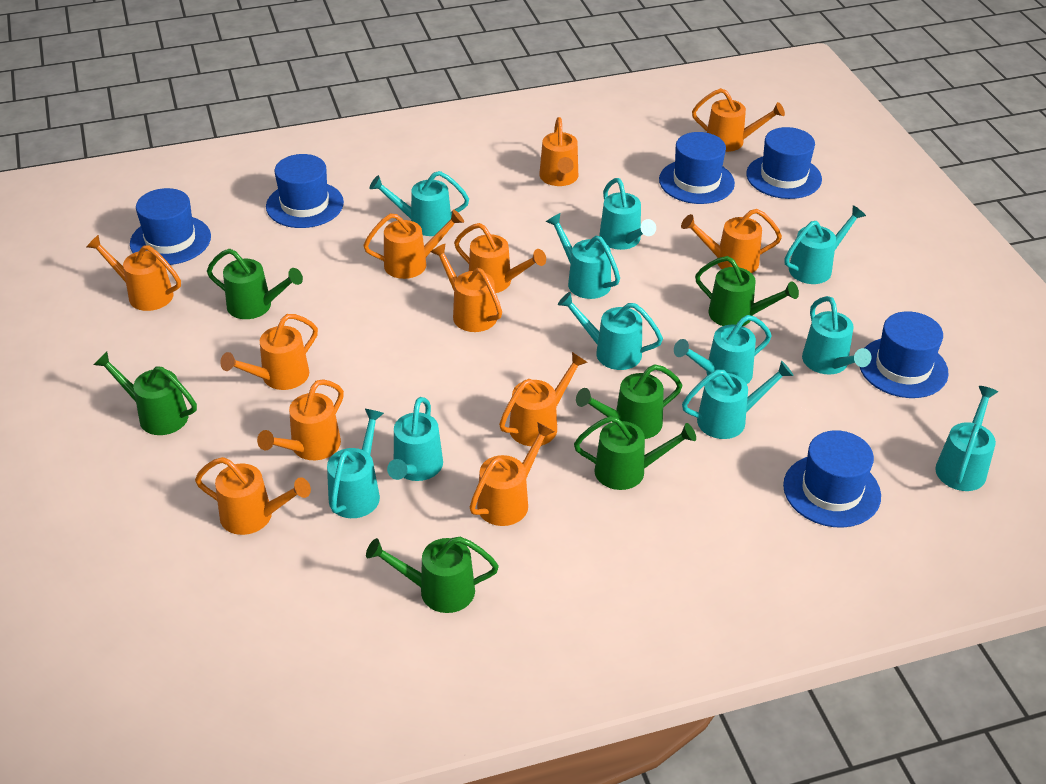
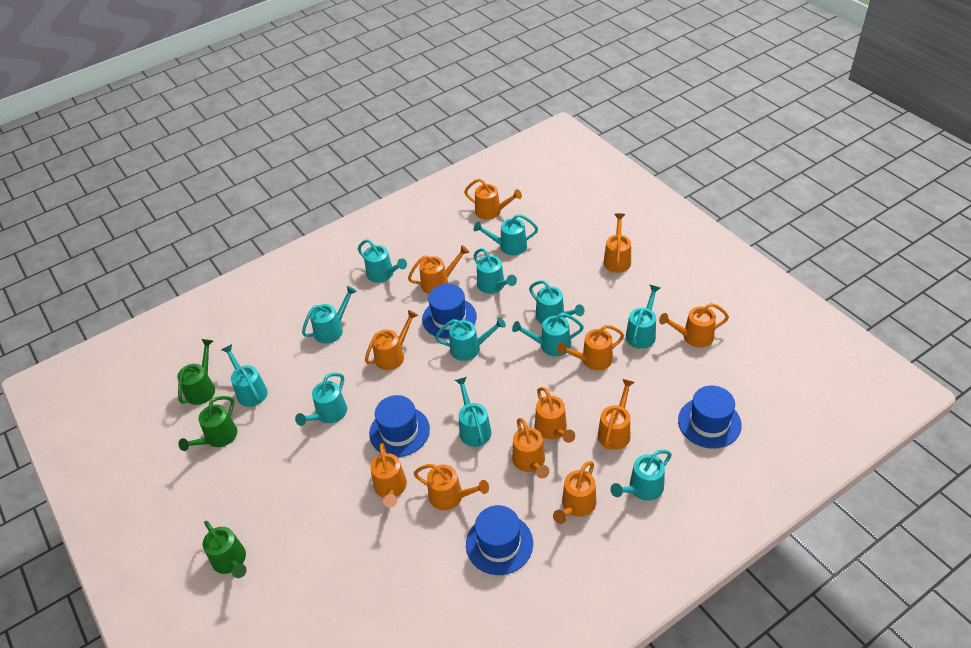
blue hat: 6 -> 4
green watering can: 6 -> 3
turquoise watering can: 11 -> 12

